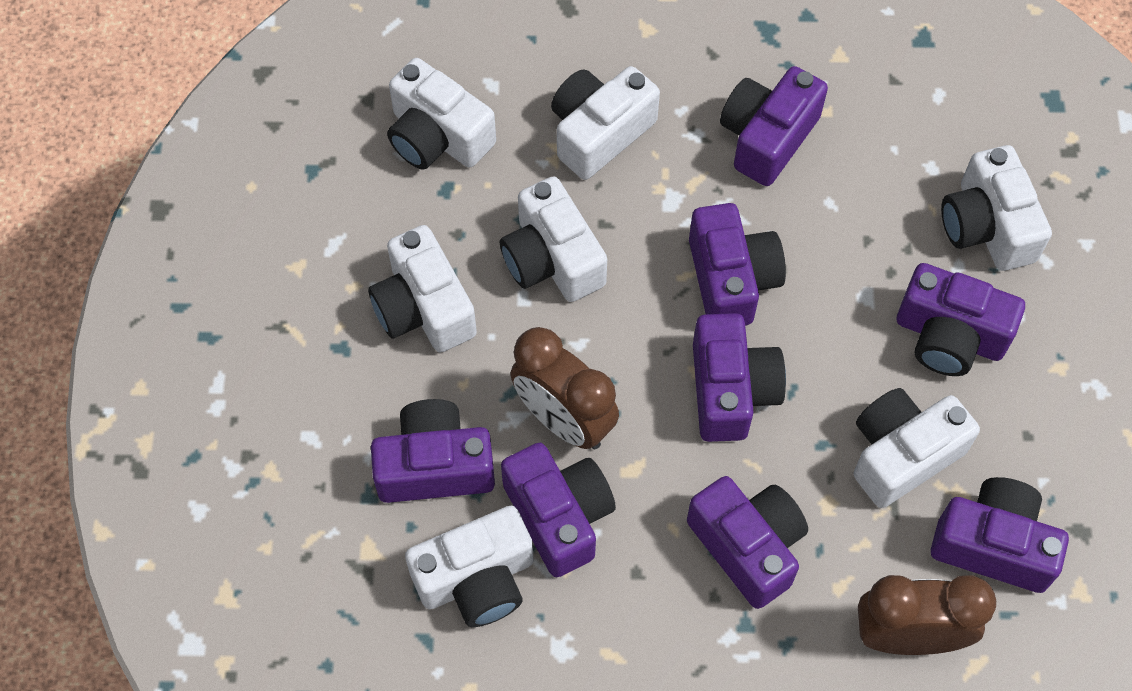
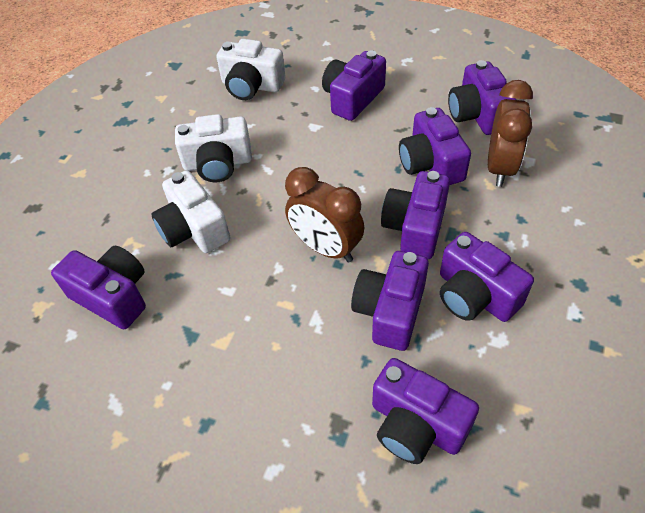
white camera: 7 -> 3

